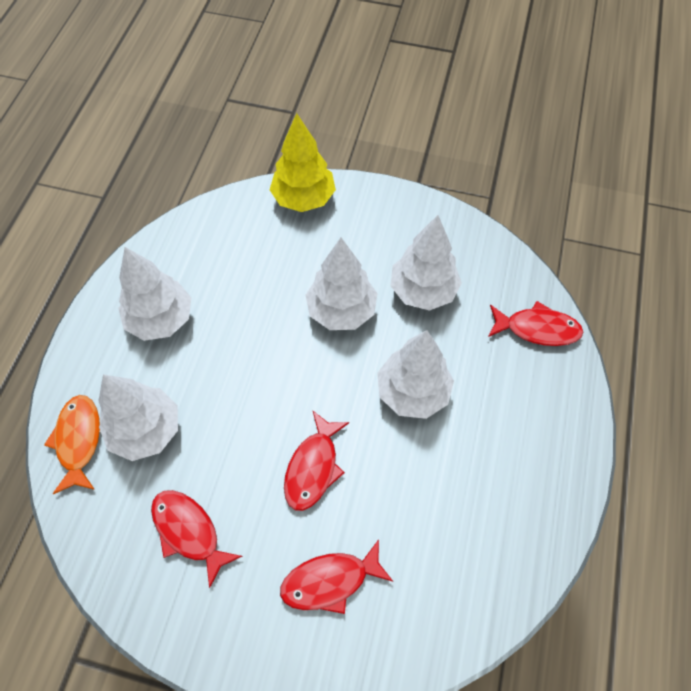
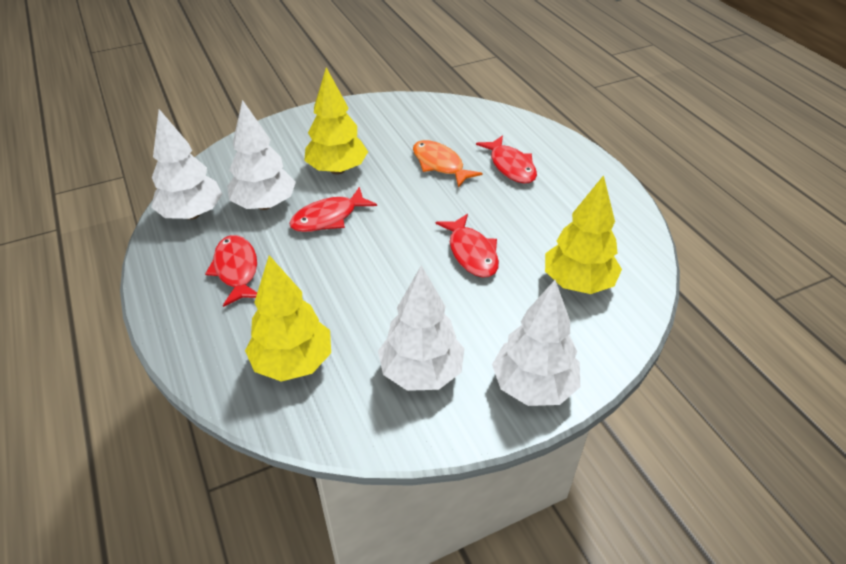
white tree: 5 -> 4
yellow tree: 1 -> 3

